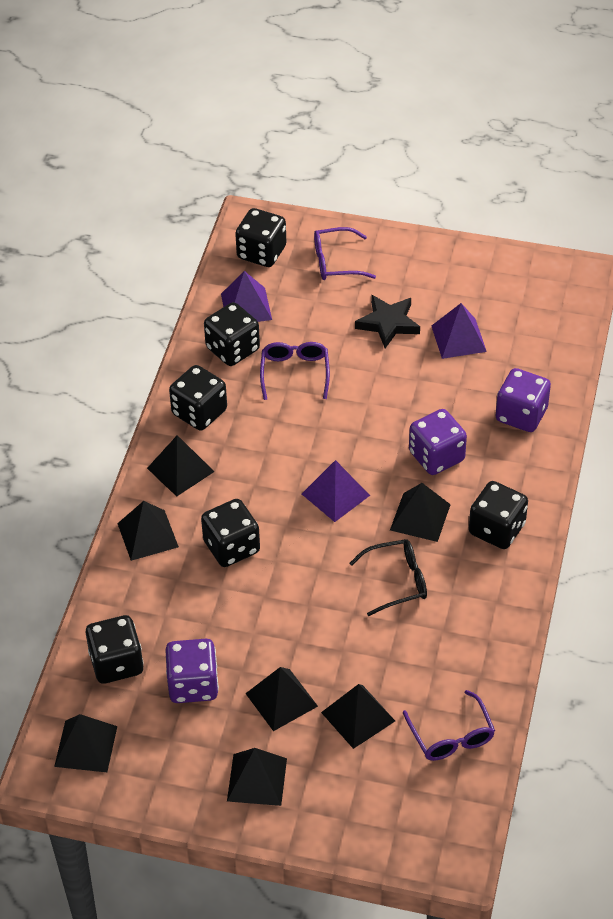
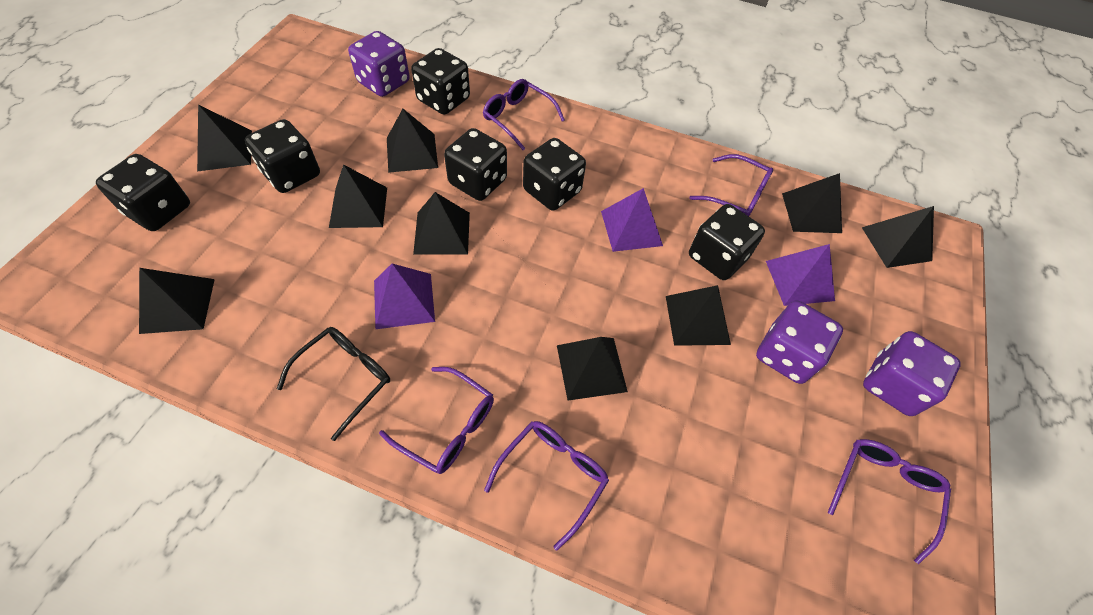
black pyramid: 7 -> 9
black star: 1 -> 0
purple glasses: 3 -> 5

